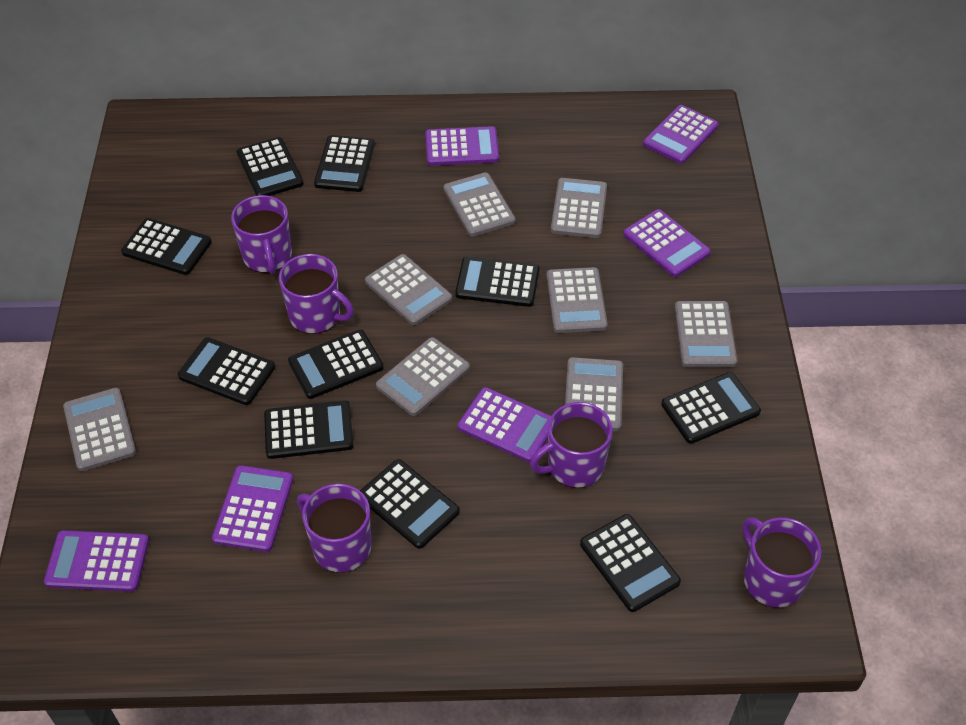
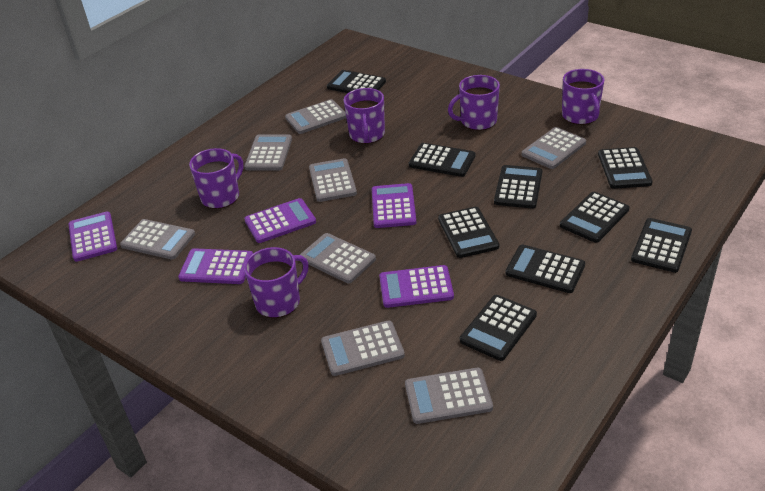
black calculator: 10 -> 9
purple calculator: 6 -> 5

